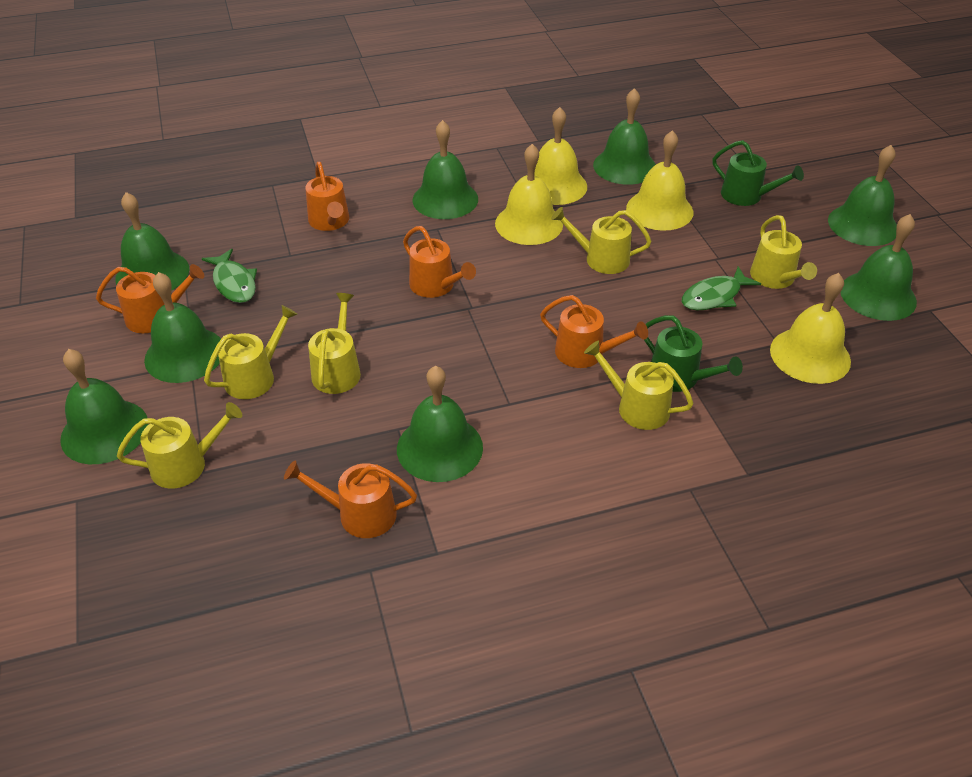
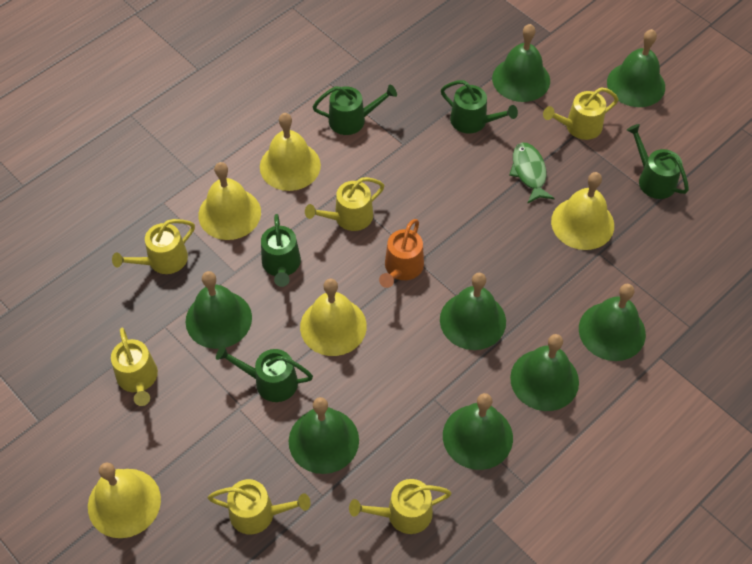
green fish: 2 -> 1
green watering can: 2 -> 5
orange watering can: 5 -> 1
yellow bell: 4 -> 5

